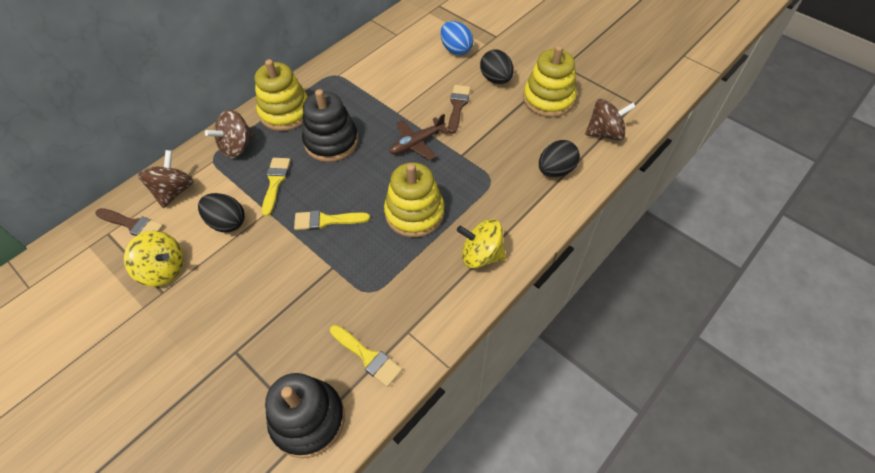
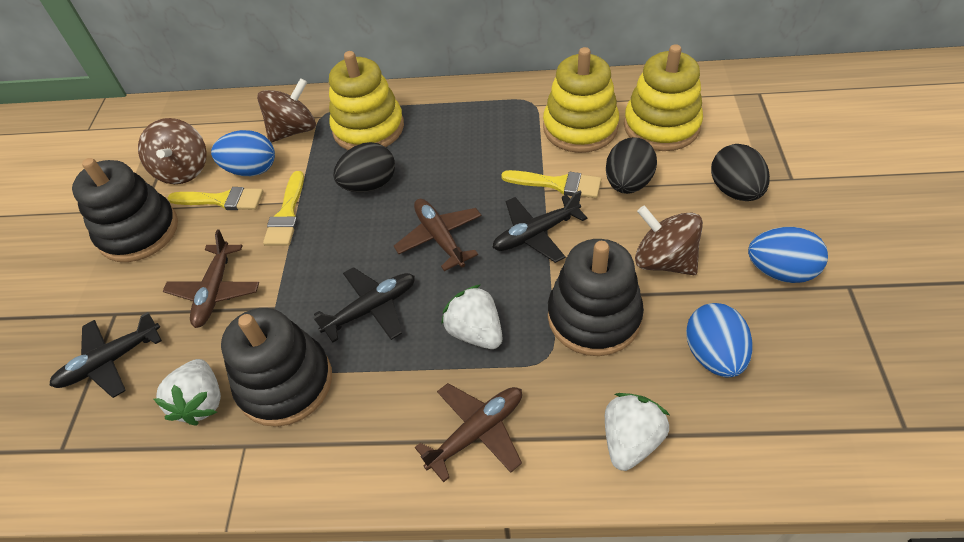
black plane: 0 -> 3
black stacking toy: 2 -> 3
blue egg: 1 -> 3
brown brush: 2 -> 0
brown plane: 1 -> 3
white strawberry: 0 -> 3
yellow spinning top: 2 -> 0

